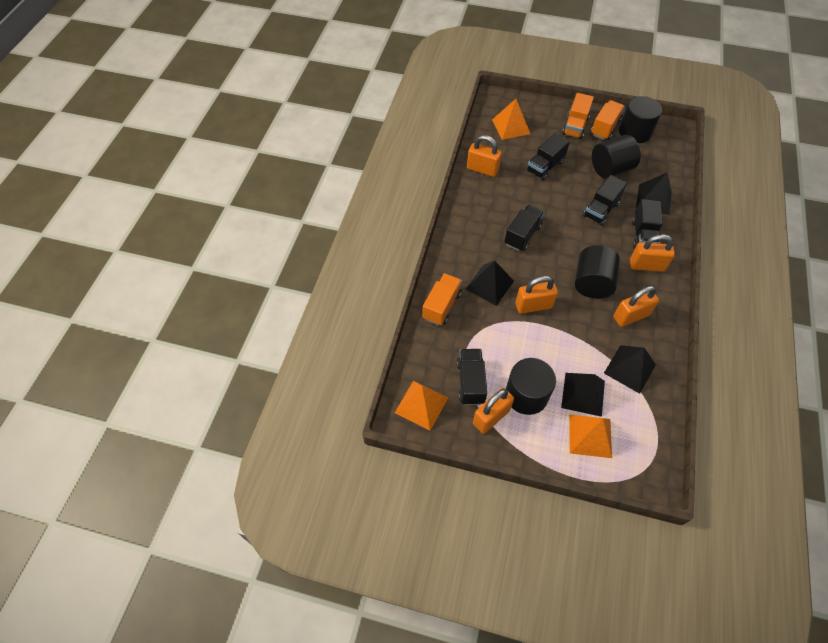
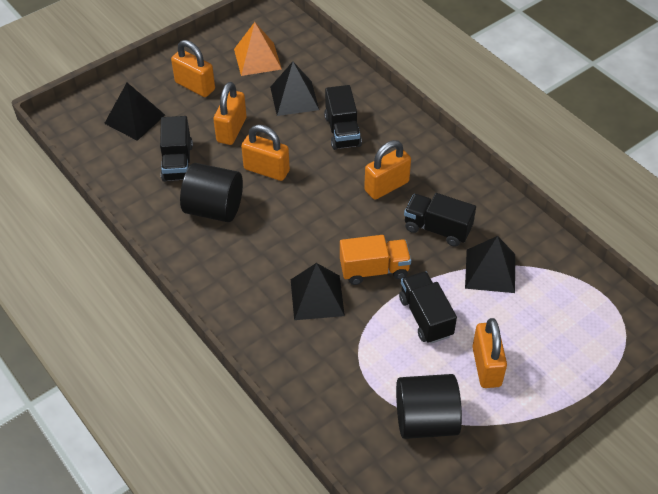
black cylinder: 4 -> 2
black truck: 5 -> 4
orange pyramid: 3 -> 1
orange truck: 3 -> 1

